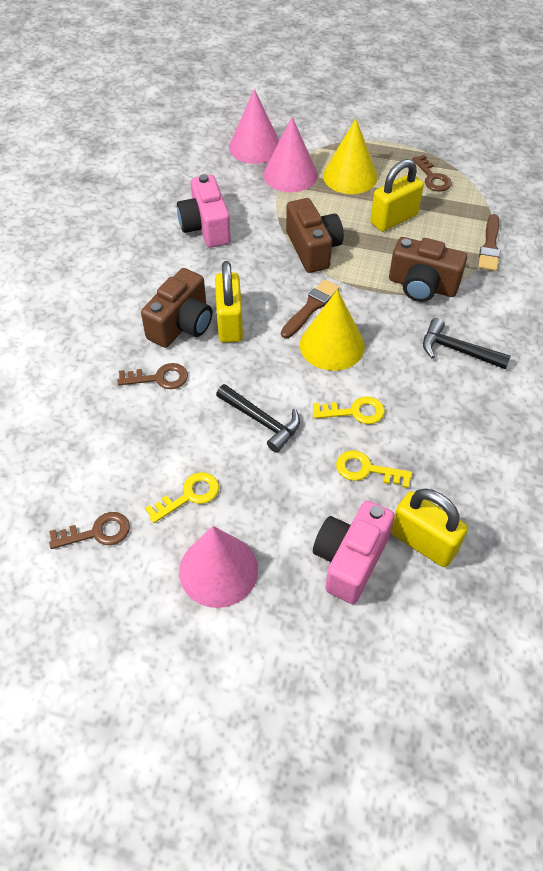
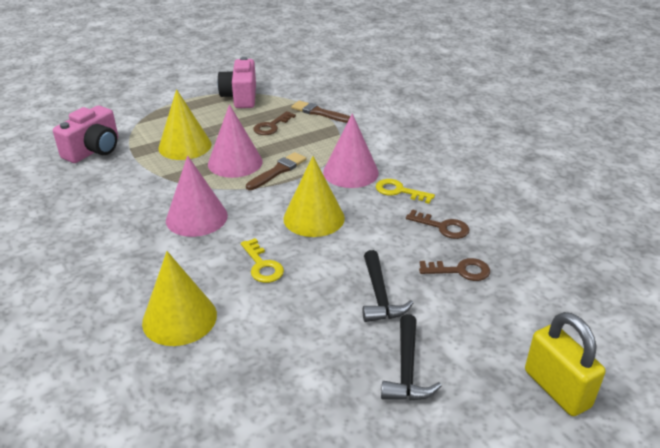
brown camera: 3 -> 0
yellow cone: 2 -> 3
yellow key: 3 -> 2
yellow padlock: 3 -> 1

